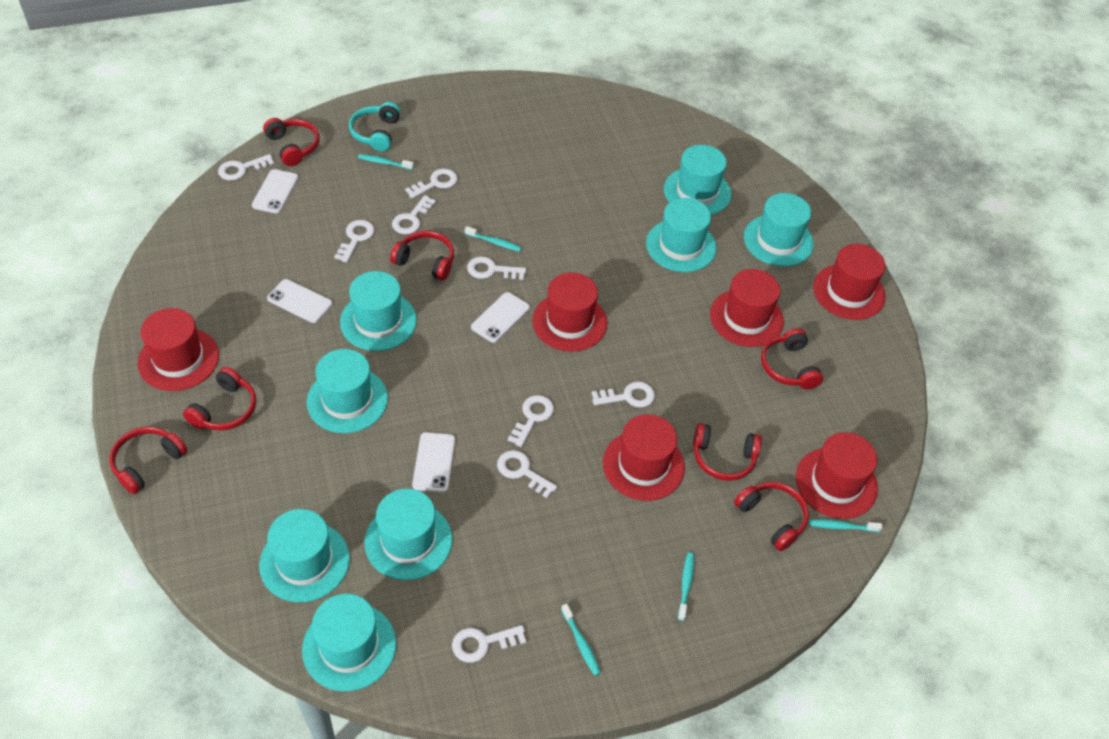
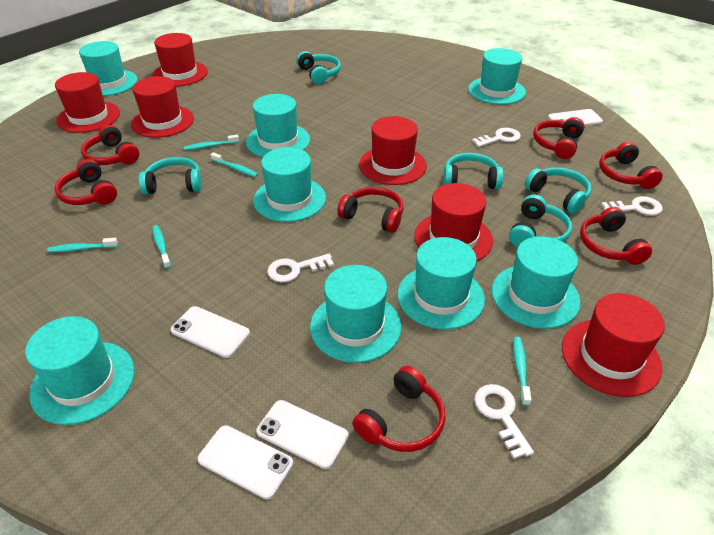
turquoise headphones: 1 -> 5
white key: 9 -> 4

